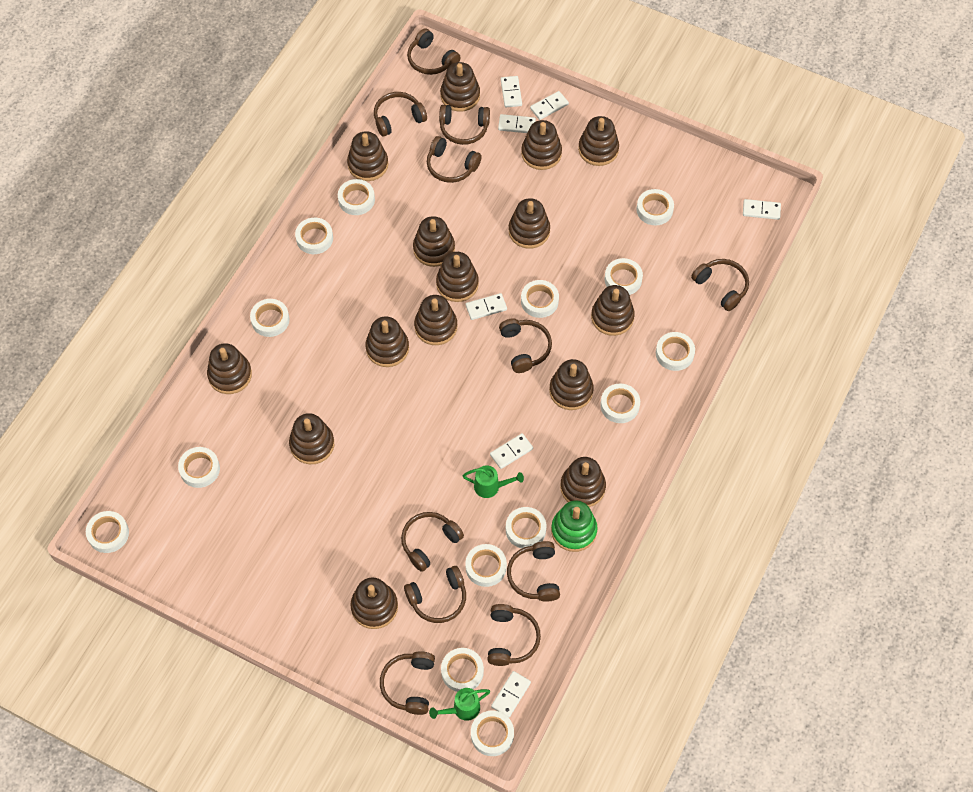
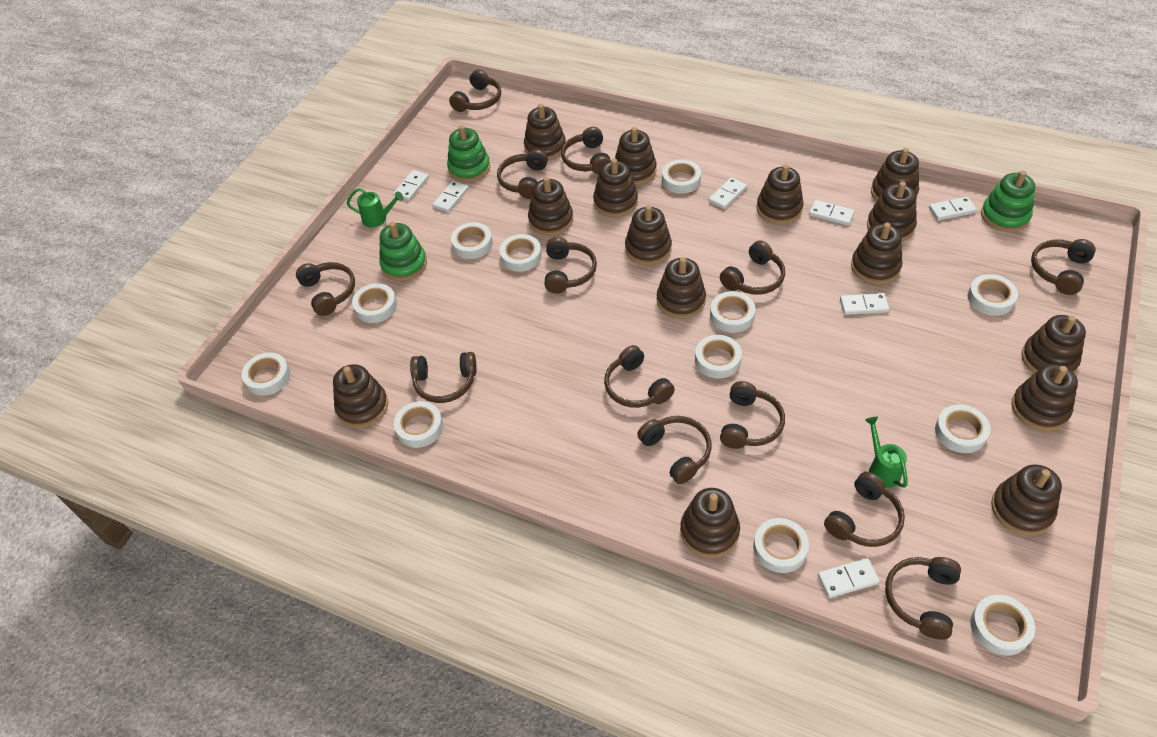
brown headphones: 11 -> 13
green stacking toy: 1 -> 3
white tape: 14 -> 12

